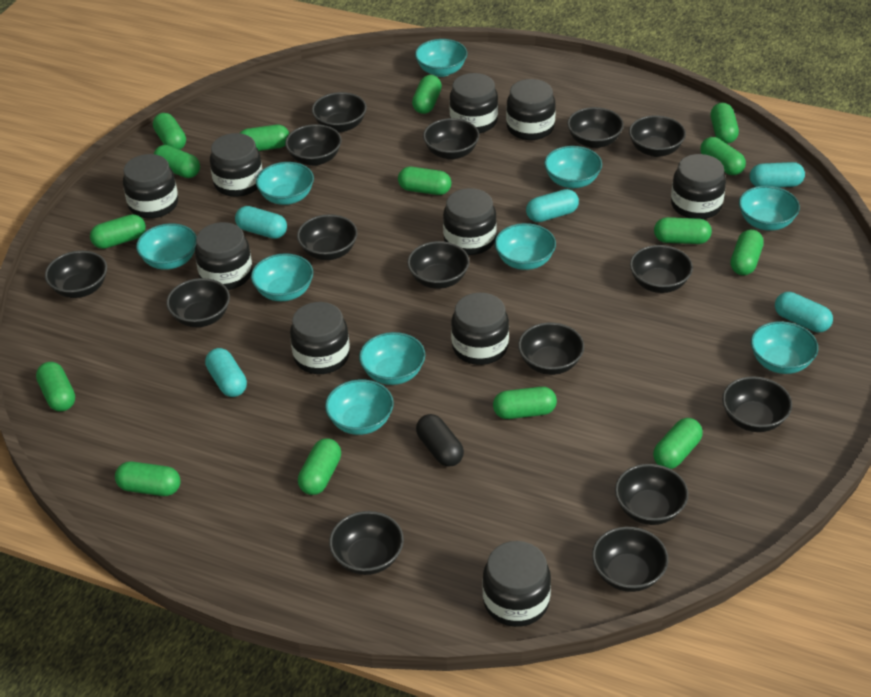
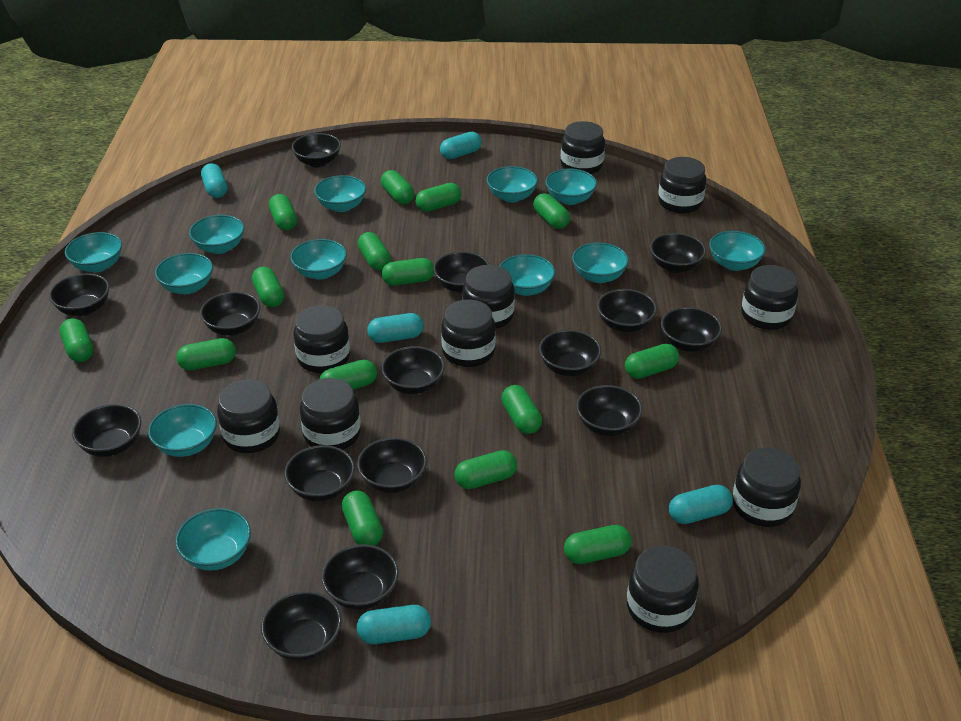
black capsule: 1 -> 0
turquoise bowl: 10 -> 12

